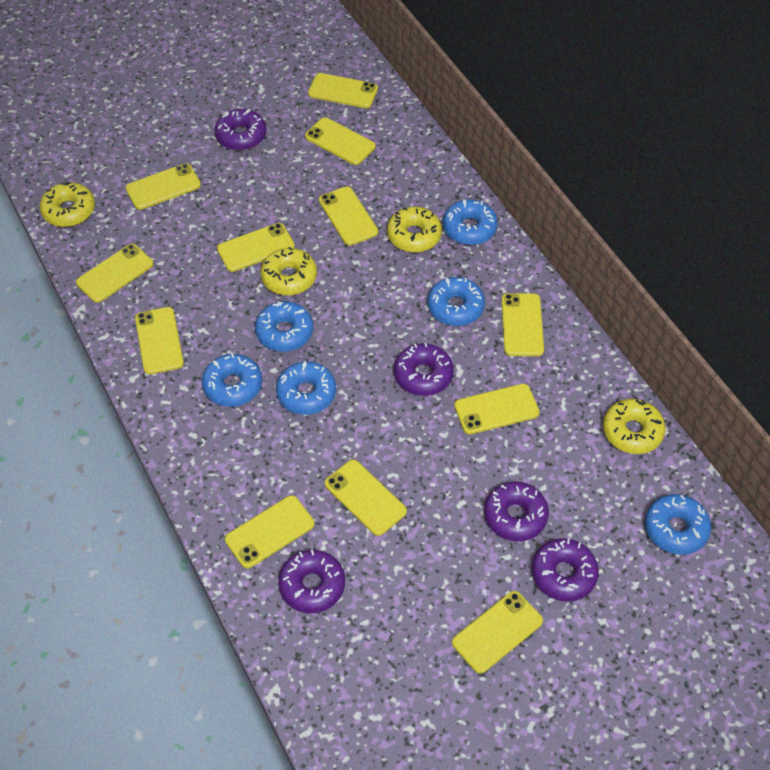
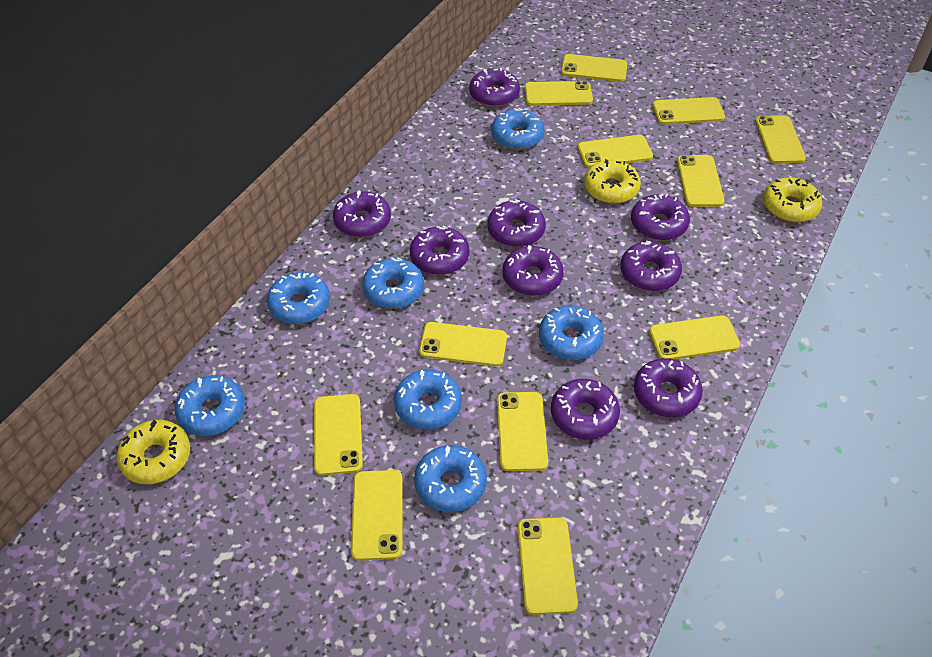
blue donut: 6 -> 7
purple donut: 5 -> 9
yellow donut: 4 -> 3

